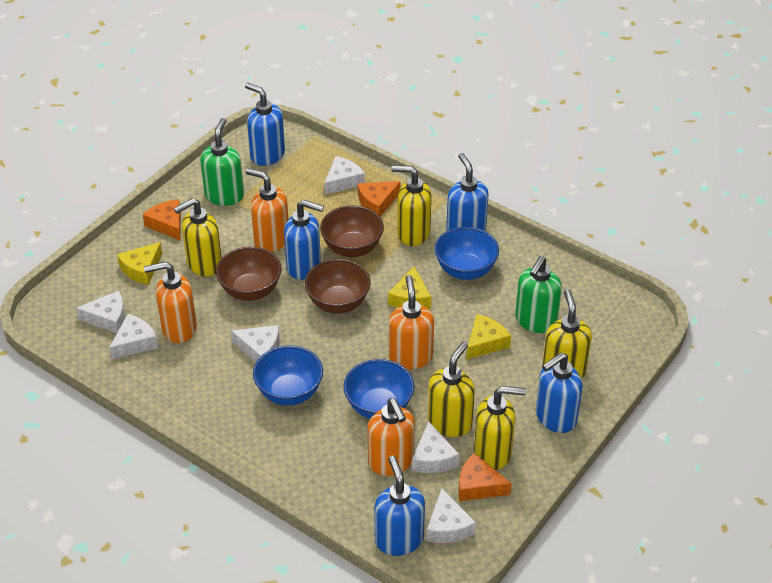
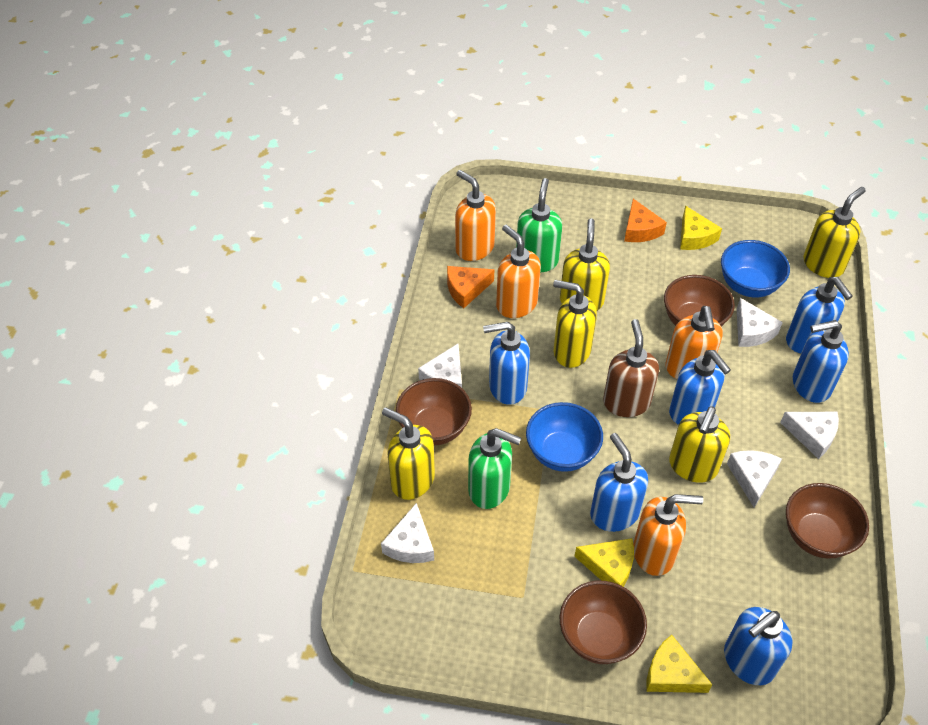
blue bowl: 3 -> 2
blue soap dispenser: 5 -> 6
brown bowl: 3 -> 4
brown soap dispenser: 0 -> 1
orange cheese: 3 -> 2
white cheese: 6 -> 5

